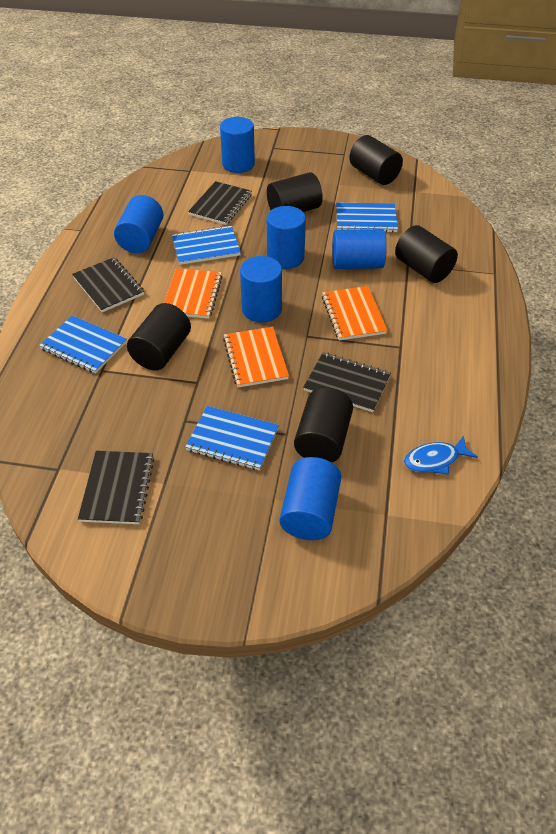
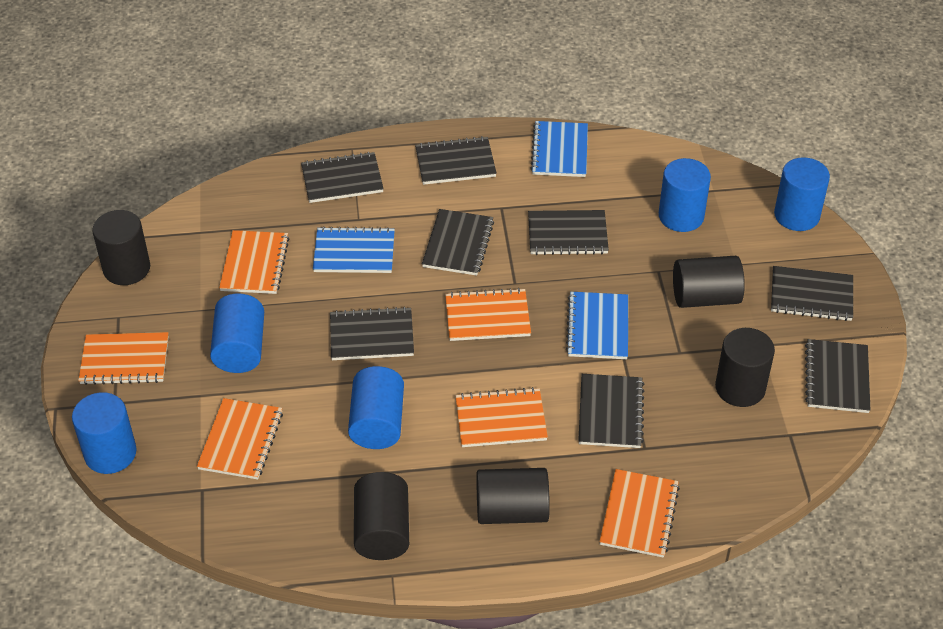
black notebook: 4 -> 8
blue cylinder: 6 -> 5
blue fish: 1 -> 0
blue notebook: 4 -> 3
orange notebook: 3 -> 6

